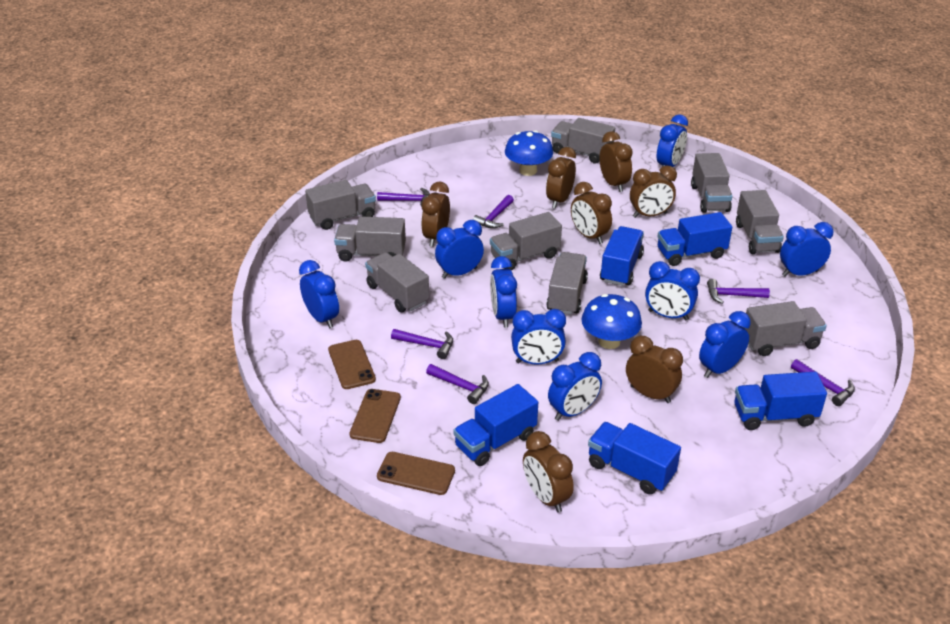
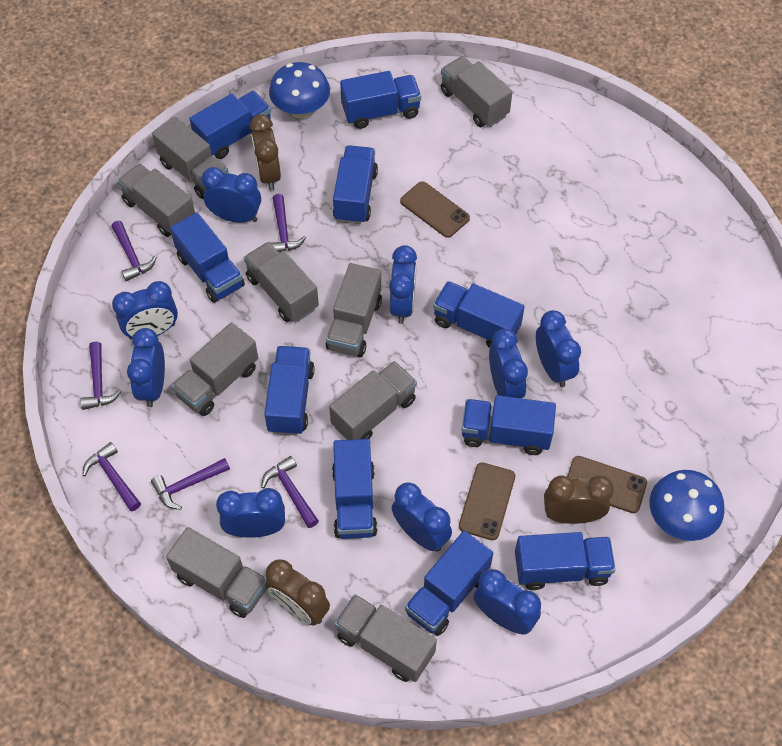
blue truck: 5 -> 10
brown clock: 7 -> 3

